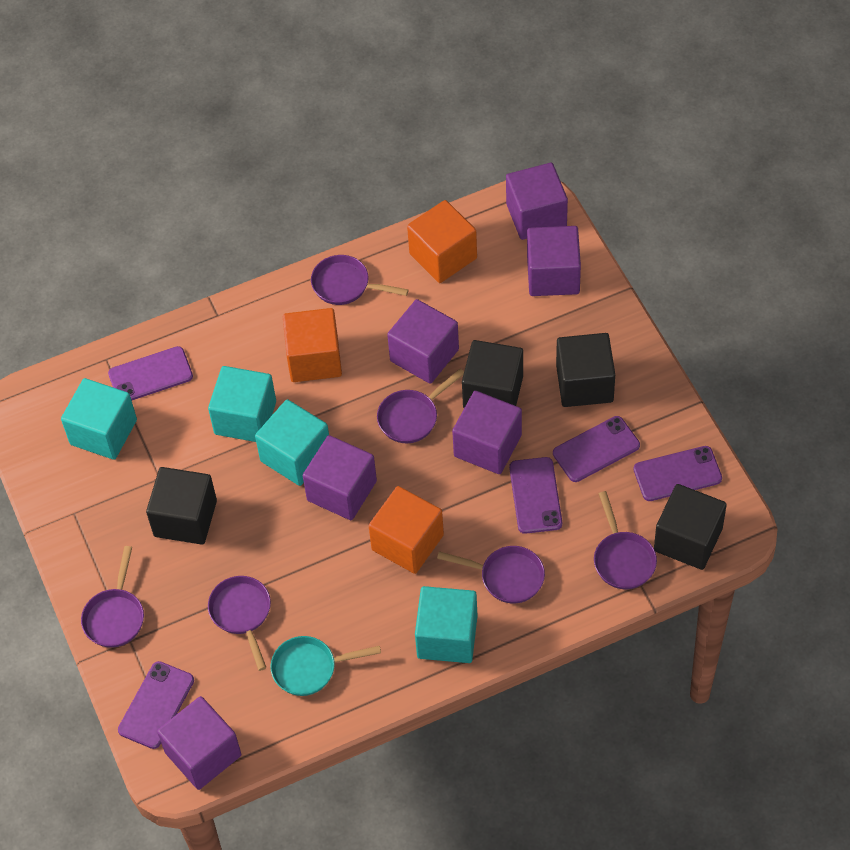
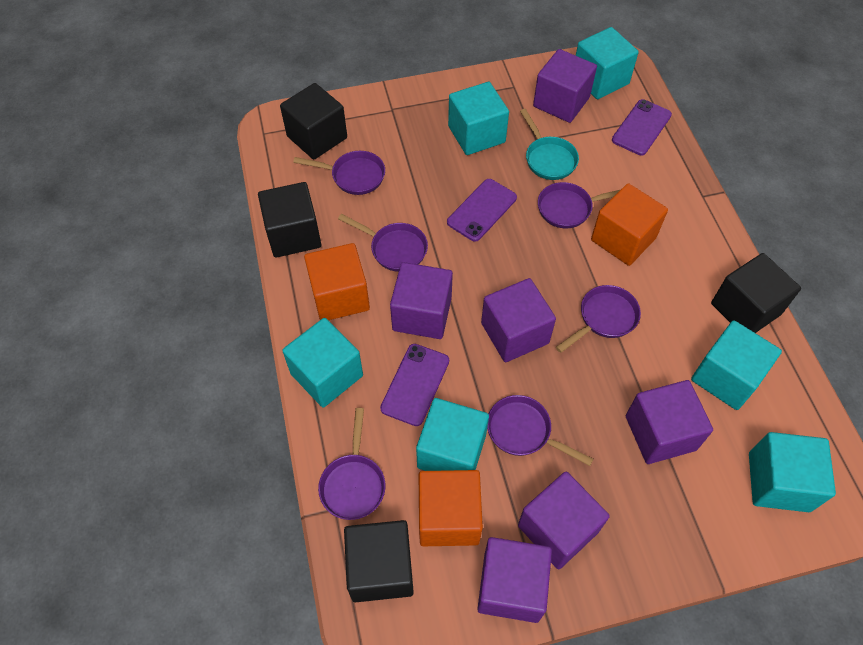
purple phone: 5 -> 3
turquoise cube: 4 -> 6

